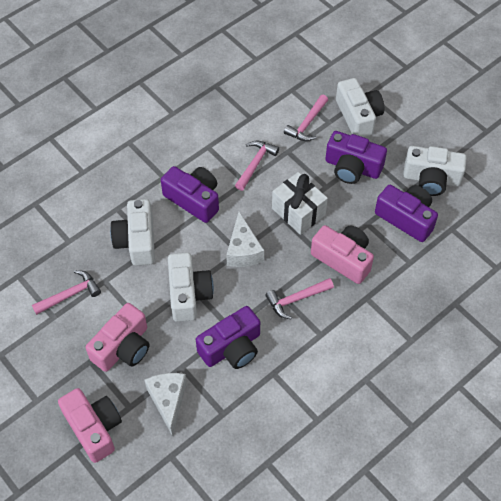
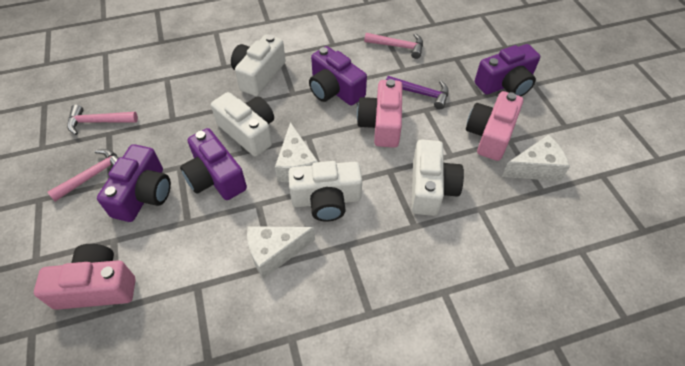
pink hammer: 4 -> 3
purple hammer: 0 -> 1
white cheese: 2 -> 3
white gift: 1 -> 0

